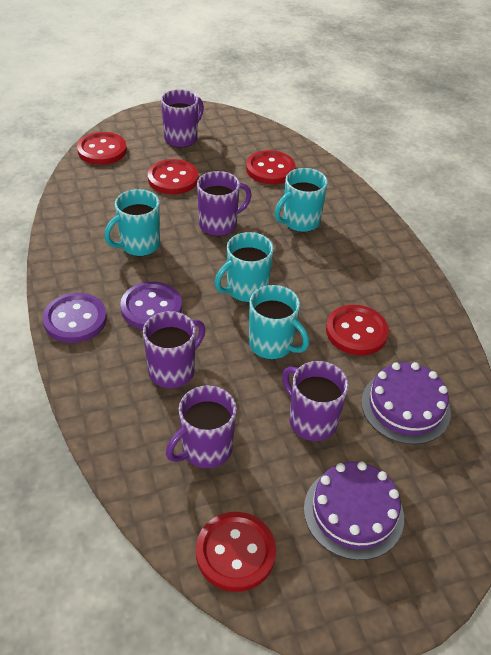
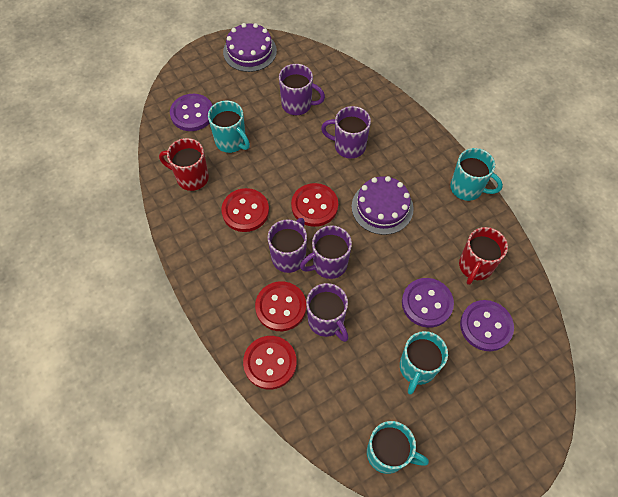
purple button: 2 -> 3
red button: 5 -> 4
red mug: 0 -> 2

